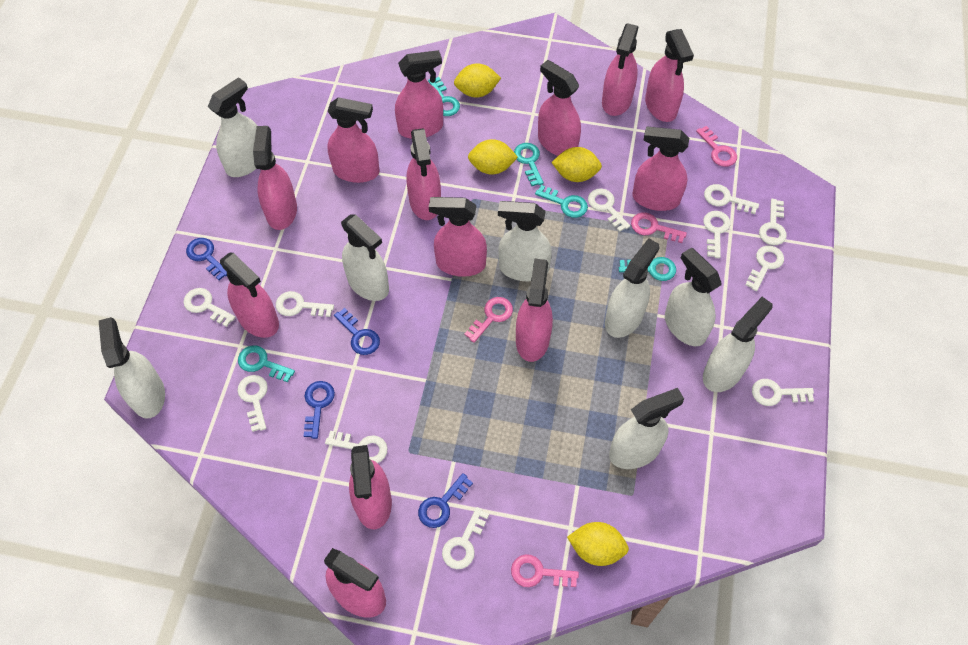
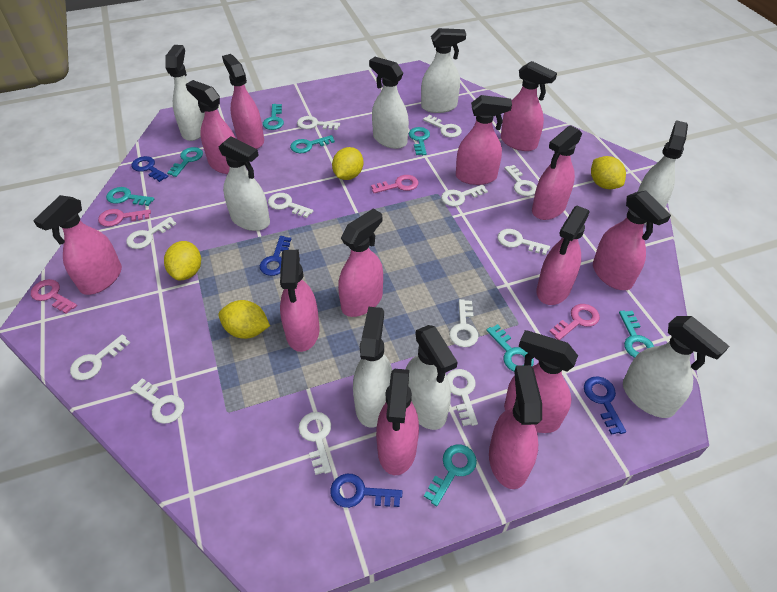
turquoise key: 5 -> 8
white key: 11 -> 12

